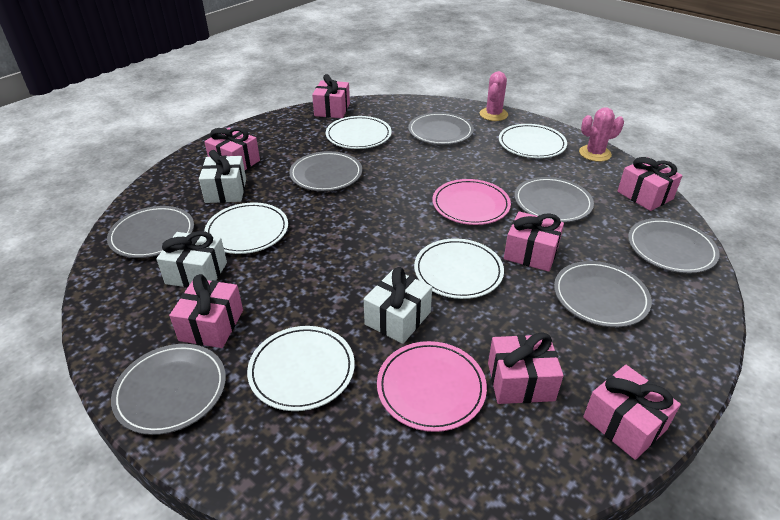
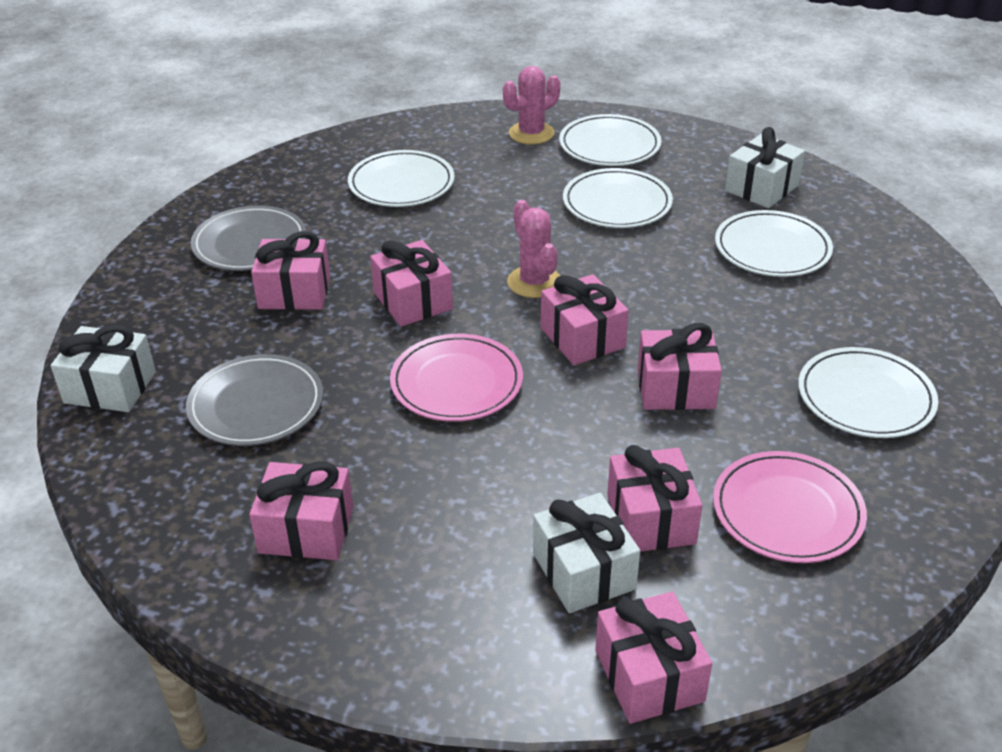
grey plate: 7 -> 2

